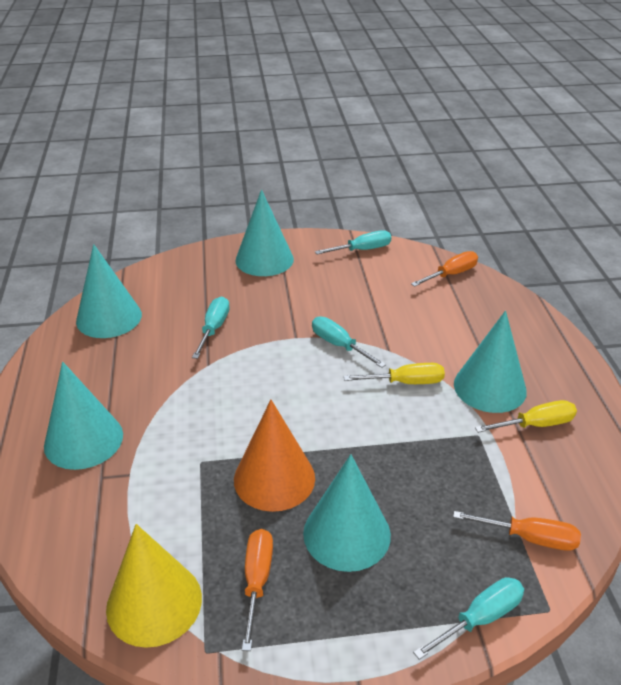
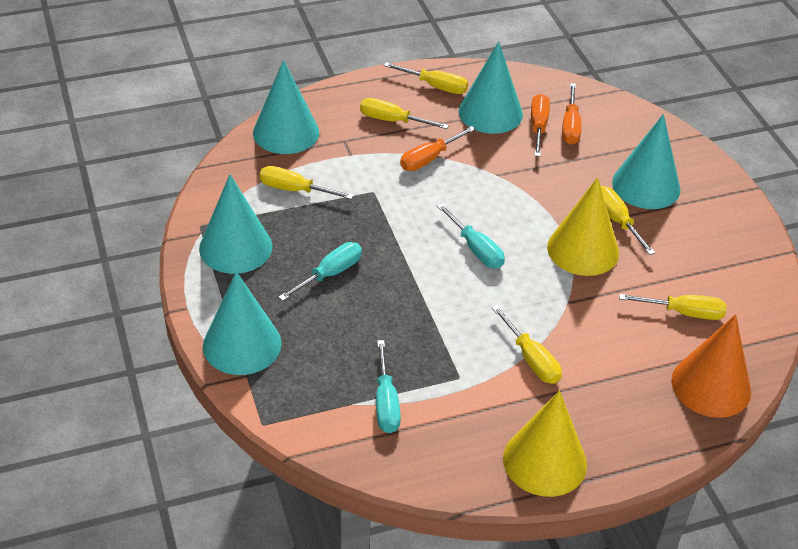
turquoise screwdriver: 4 -> 3
yellow cone: 1 -> 2
yellow screwdriver: 2 -> 6

